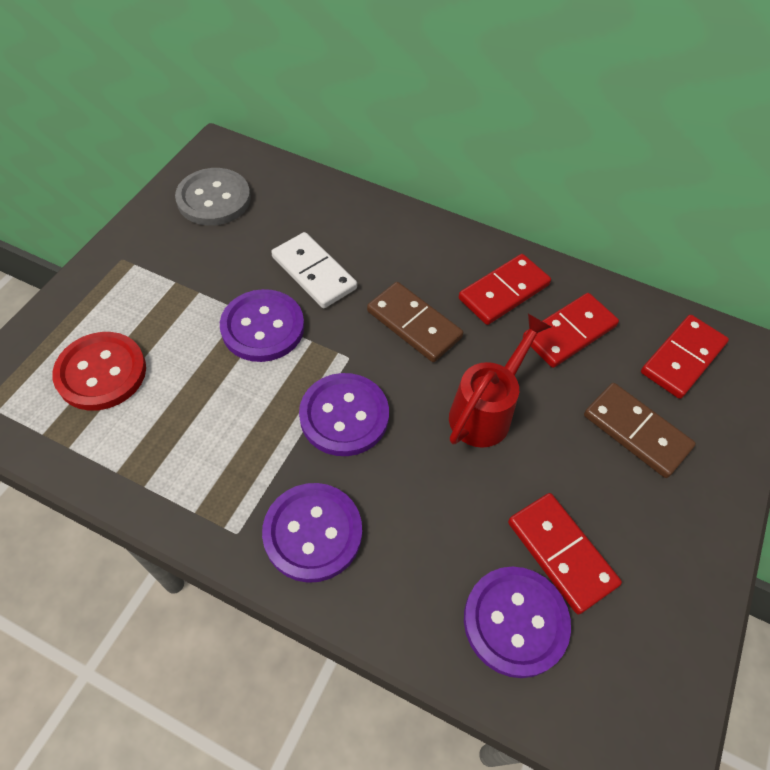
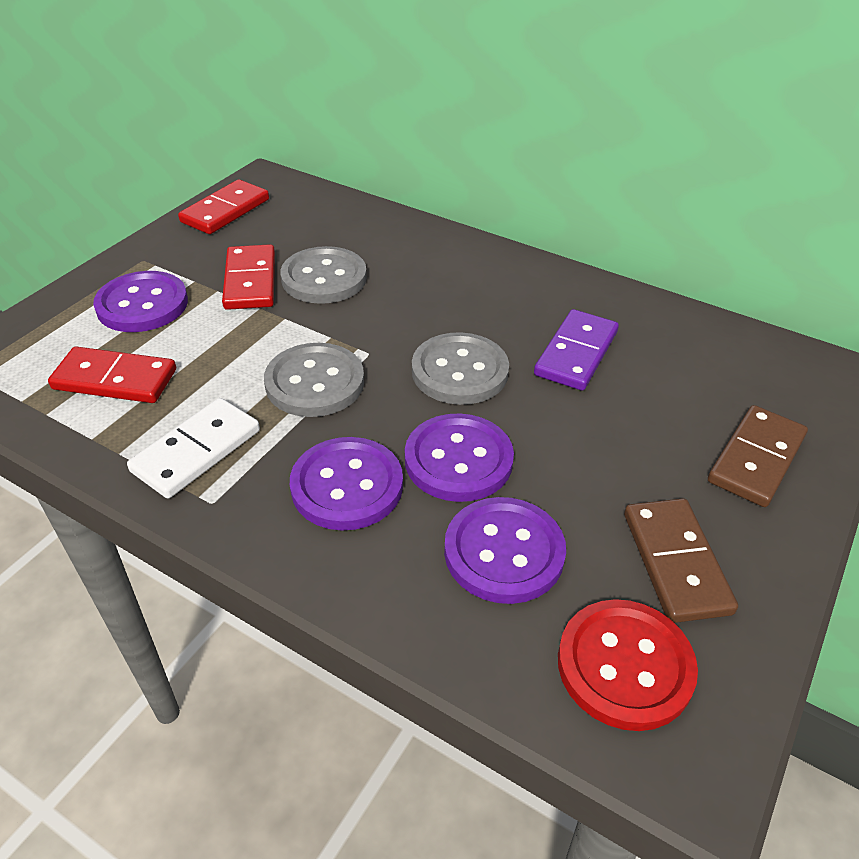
grey button: 1 -> 3
purple domino: 0 -> 1
red domino: 4 -> 3
red watering can: 1 -> 0

